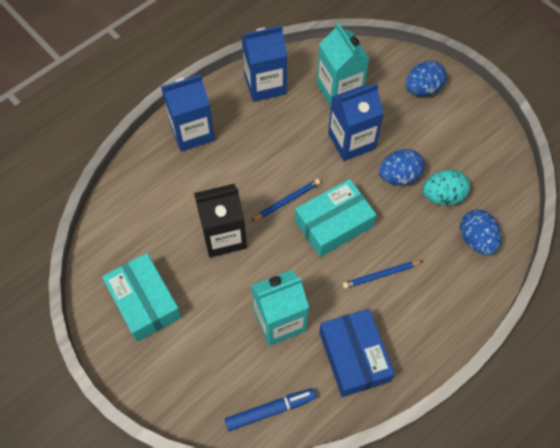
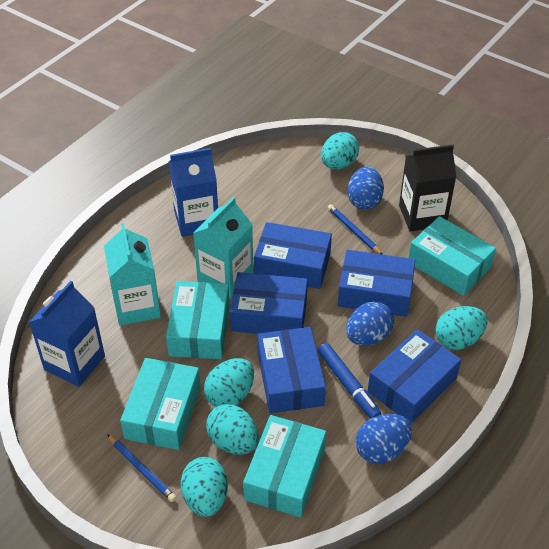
blue box: 1 -> 5
blue carton: 3 -> 2
turquoise box: 2 -> 4
turquoise egg: 1 -> 5

